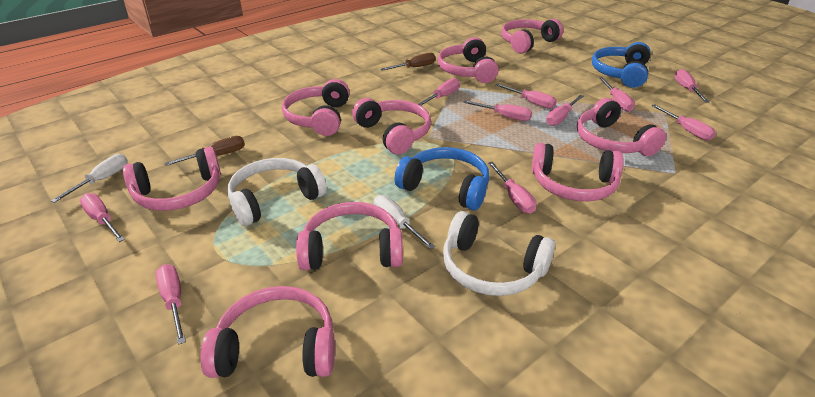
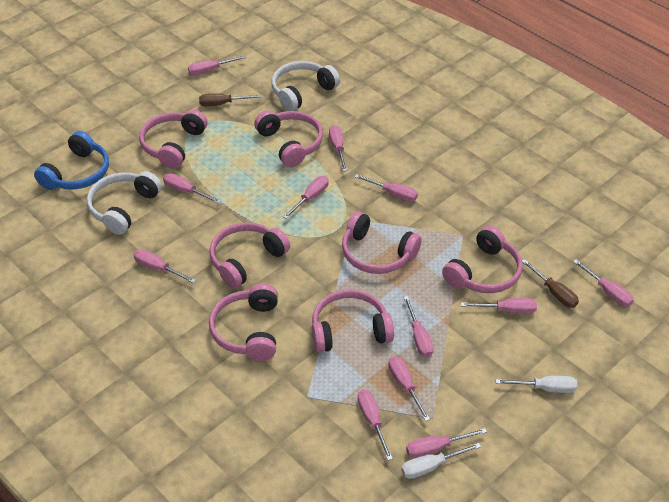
blue headphones: 2 -> 1
pink headphones: 9 -> 7
pink screwdriver: 10 -> 12

